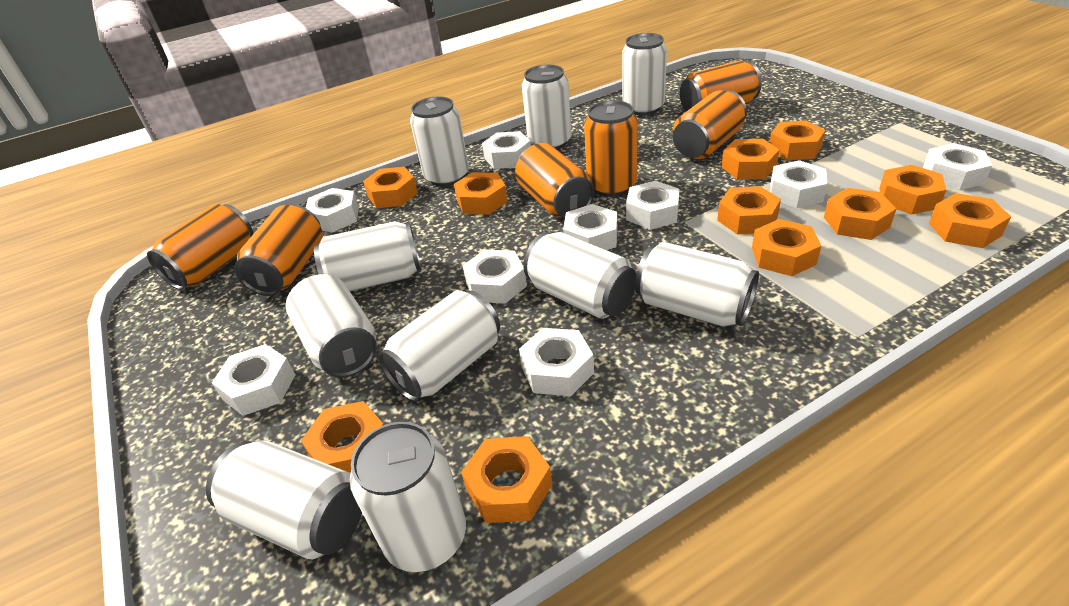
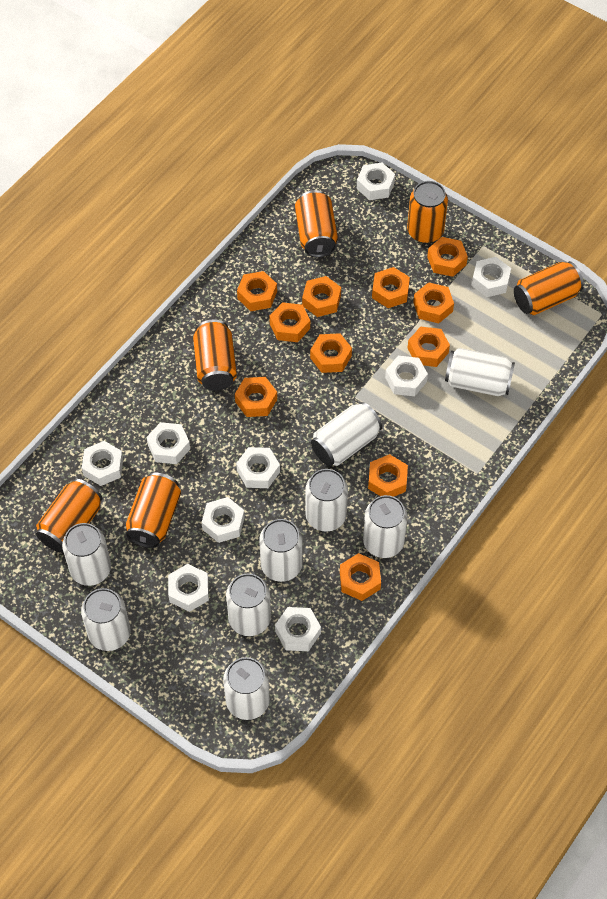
white can: 10 -> 9

